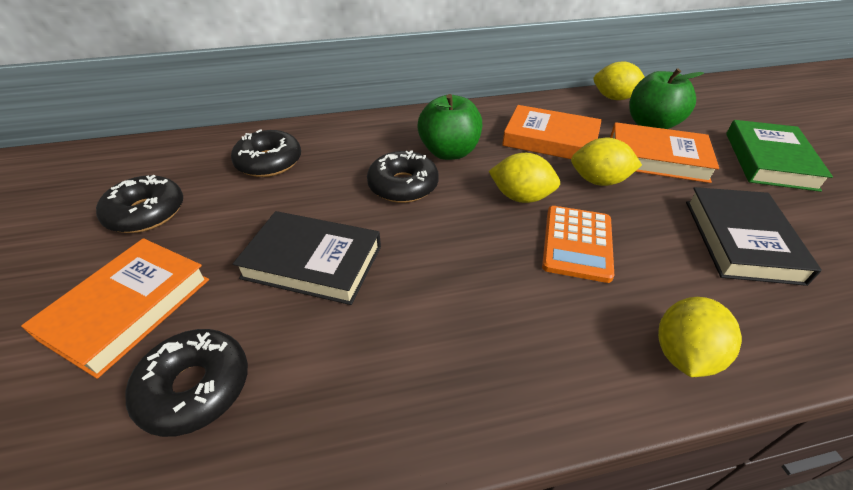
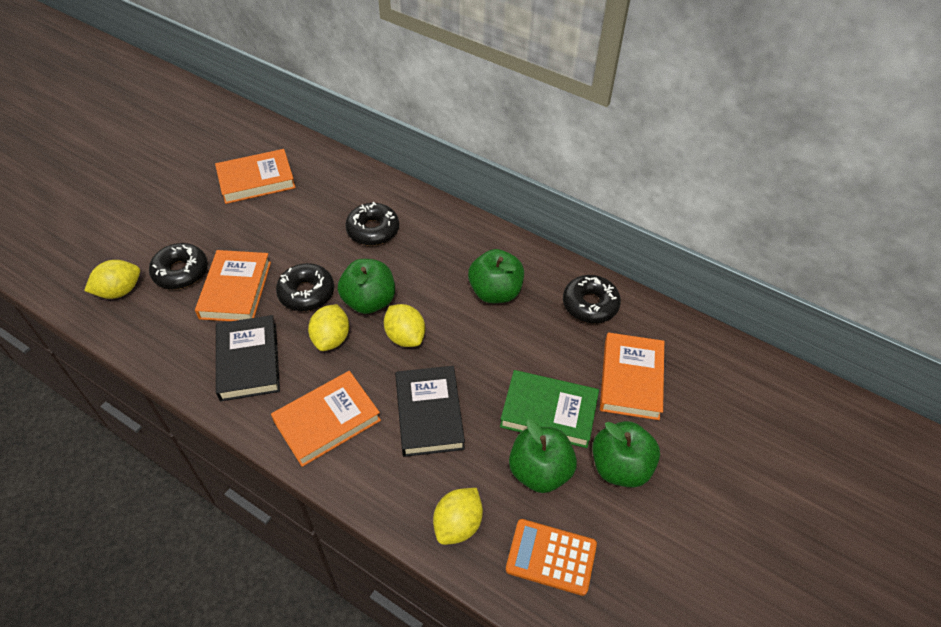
green apple: 2 -> 4
orange book: 3 -> 4

